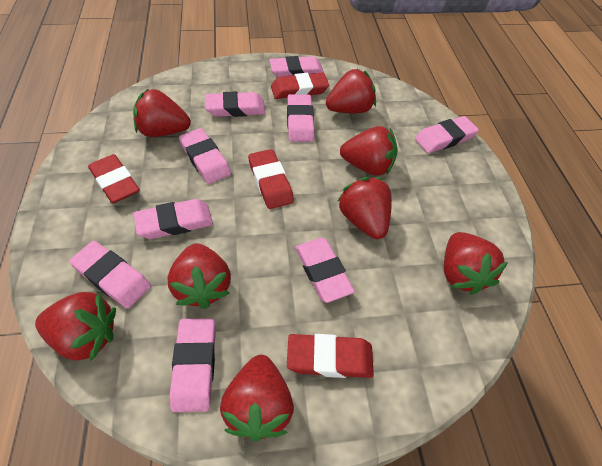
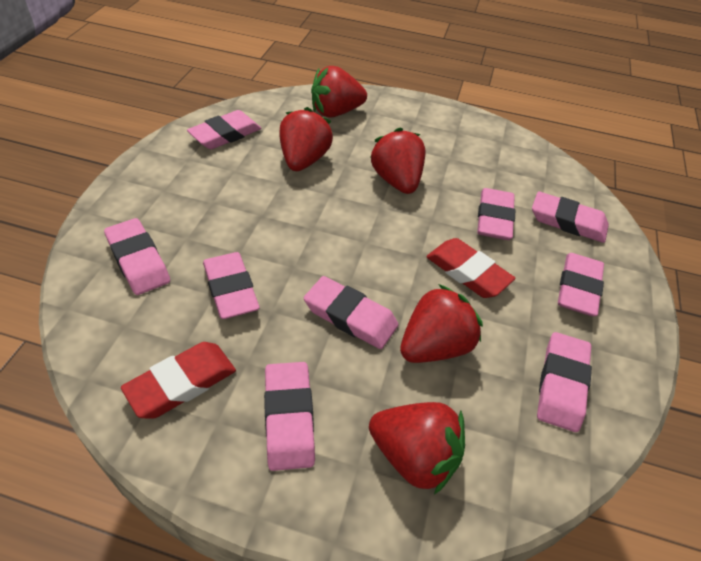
red eraser: 4 -> 2
red strawberry: 8 -> 5

